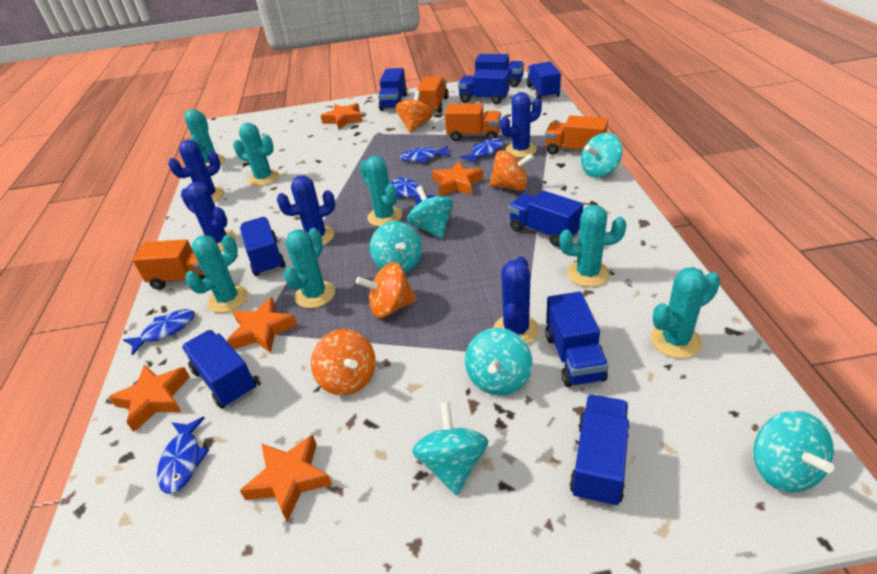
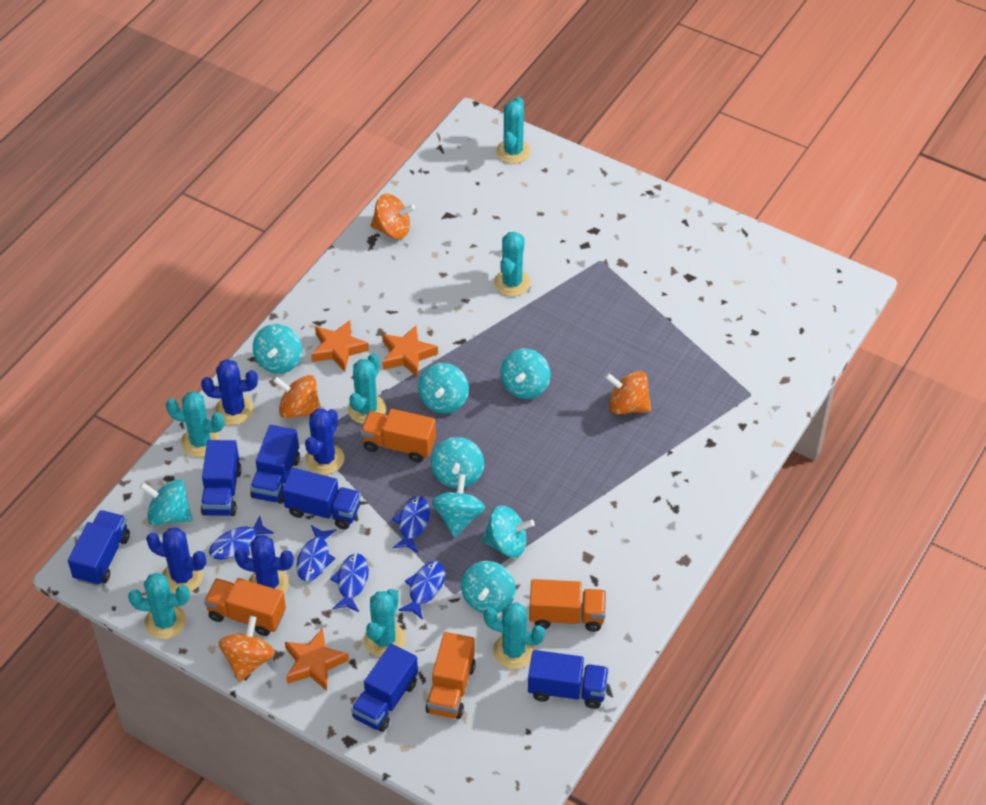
blue cactus: 5 -> 4
blue truck: 9 -> 6
orange star: 5 -> 3
turquoise spinning top: 6 -> 8

